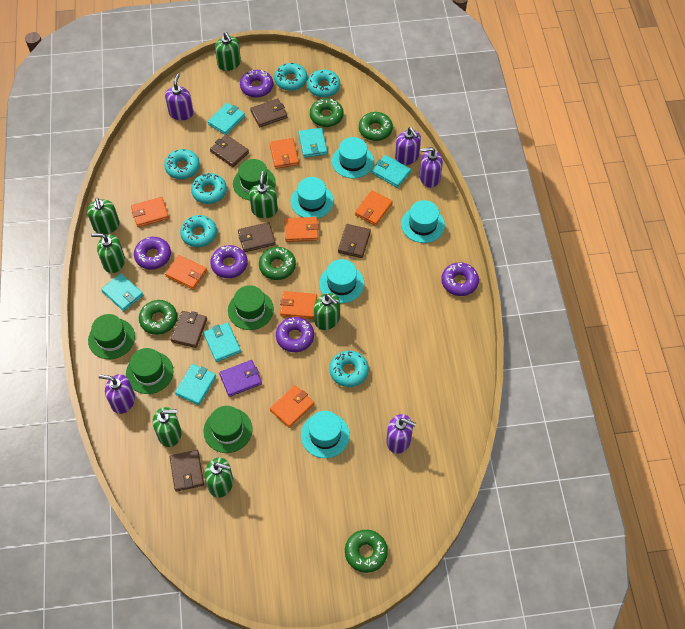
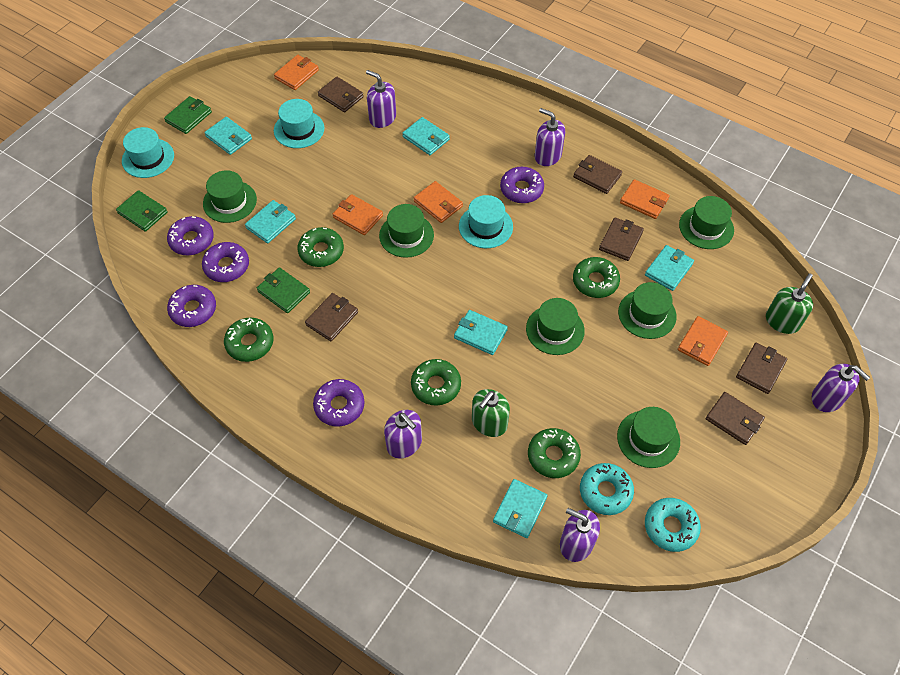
green hat: 5 -> 6
green soap dispenser: 7 -> 2
green wallet: 0 -> 3
orange wallet: 7 -> 5
purple wallet: 1 -> 0
turquoise donut: 6 -> 2
turquoise hat: 5 -> 3

